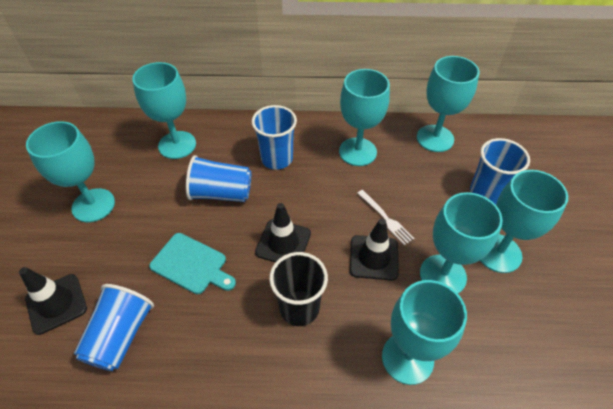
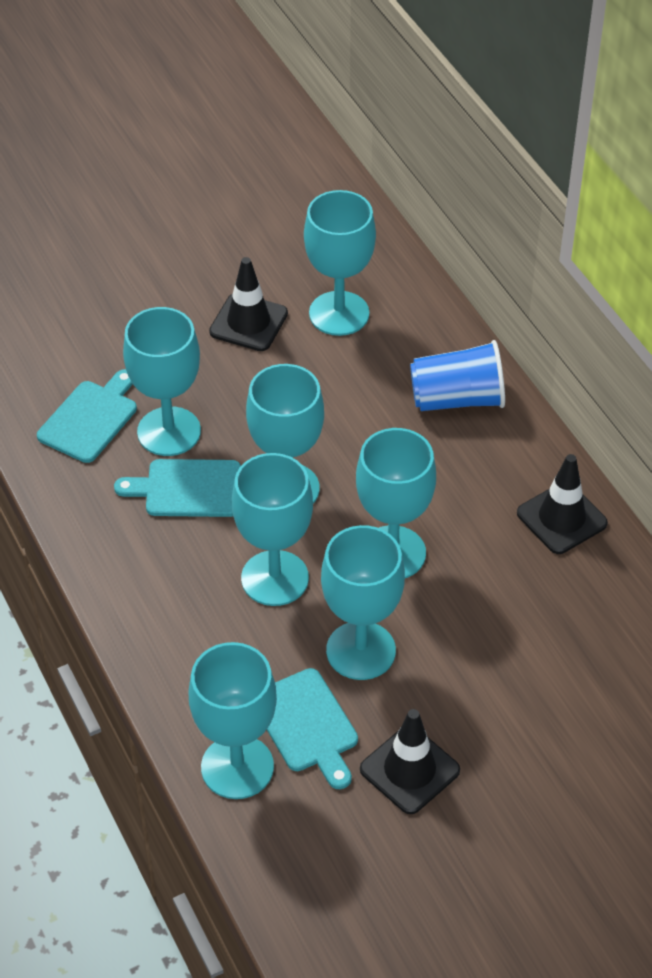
black cup: 1 -> 0
blue cup: 4 -> 1
turquoise cutting board: 1 -> 3
white fork: 1 -> 0

